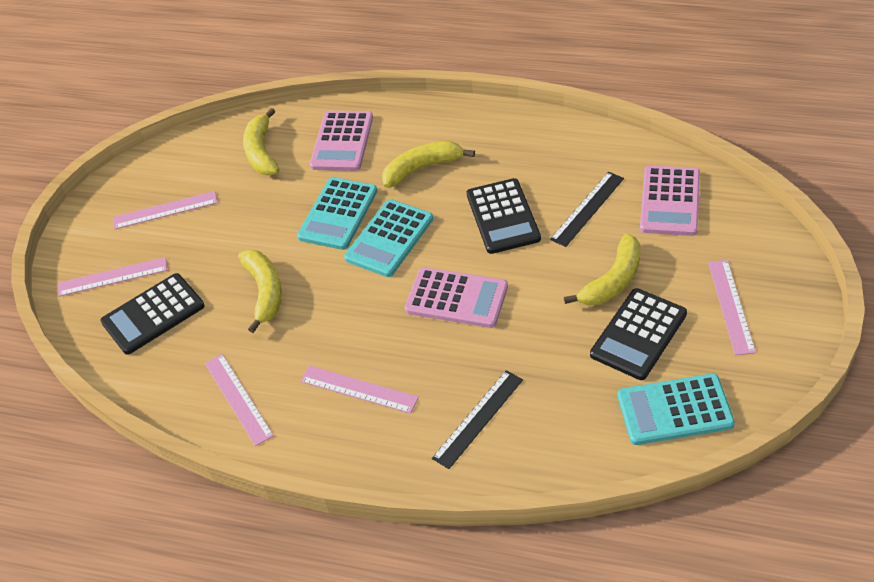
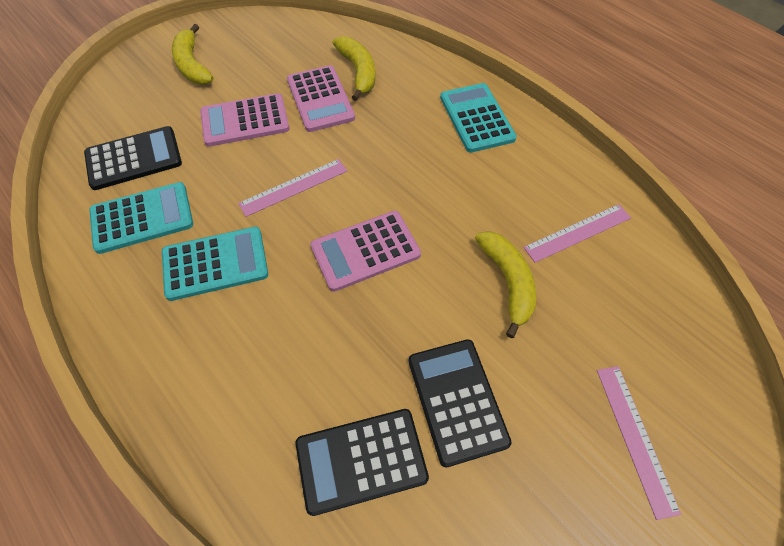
black ruler: 2 -> 0
pink ruler: 5 -> 3
yellow banana: 4 -> 3

